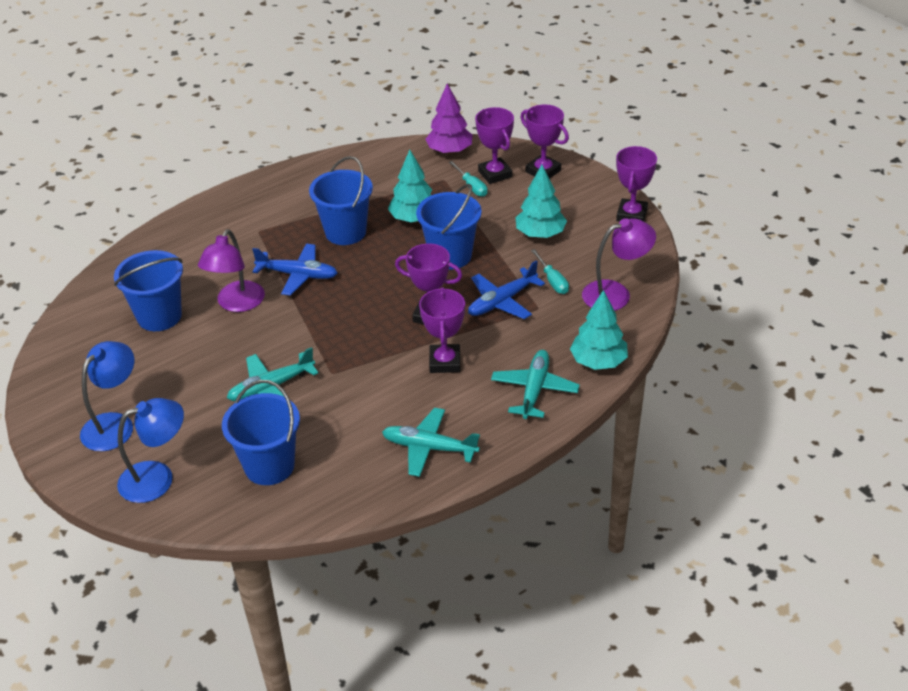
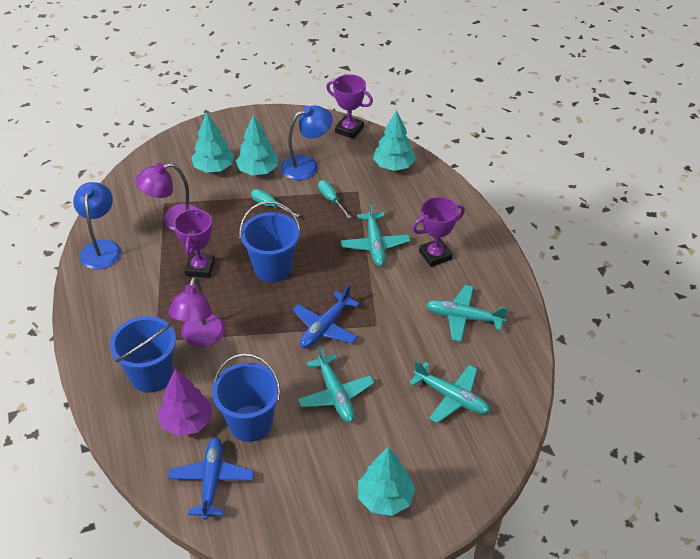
blue bucket: 4 -> 3
purple trophy: 5 -> 3
turquoise plane: 3 -> 4
turquoise tree: 3 -> 4

